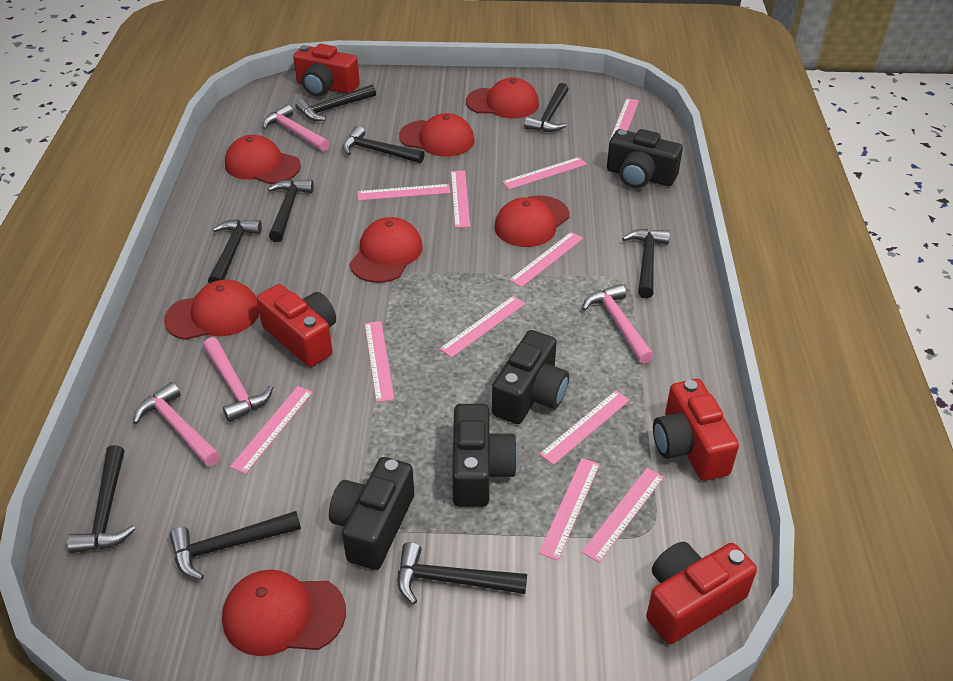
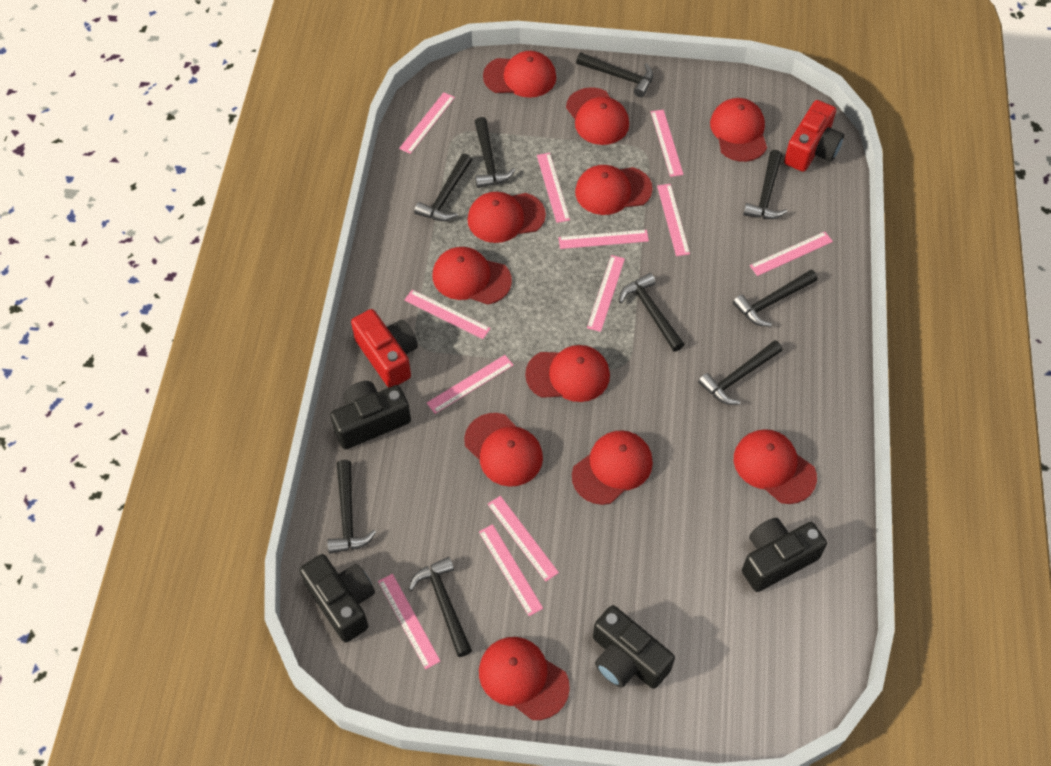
pink hammer: 4 -> 0
pink ruler: 11 -> 12
red camera: 4 -> 2
red cap: 7 -> 11

